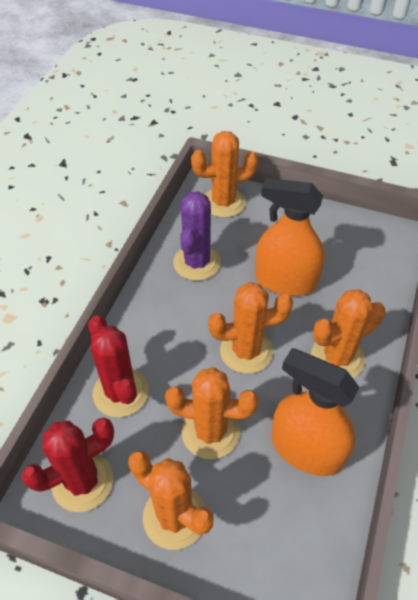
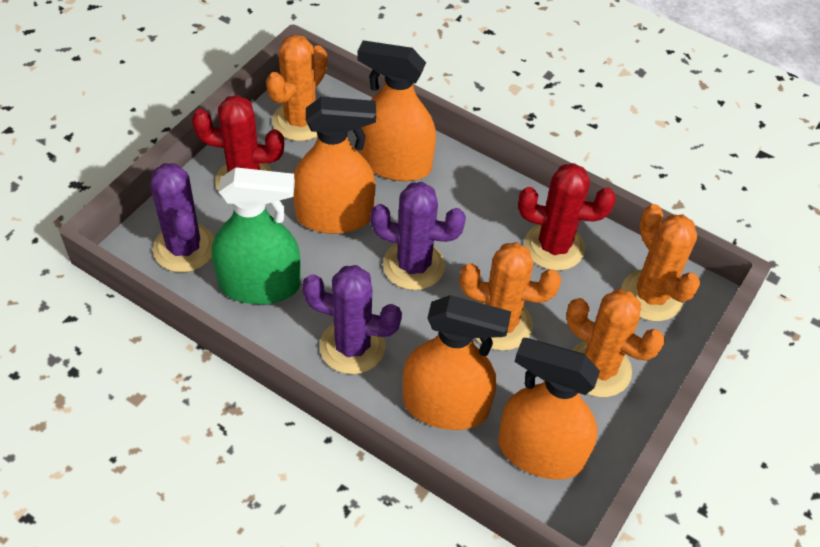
green spray bottle: 0 -> 1
orange cactus: 5 -> 4
orange spray bottle: 2 -> 4
purple cactus: 1 -> 3

